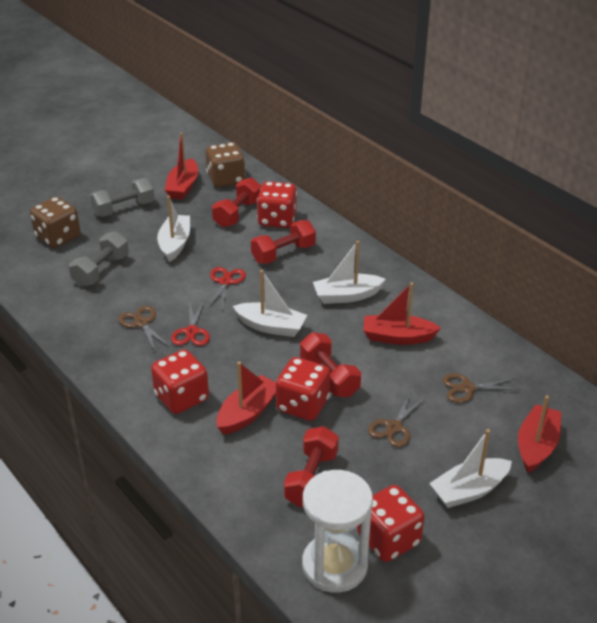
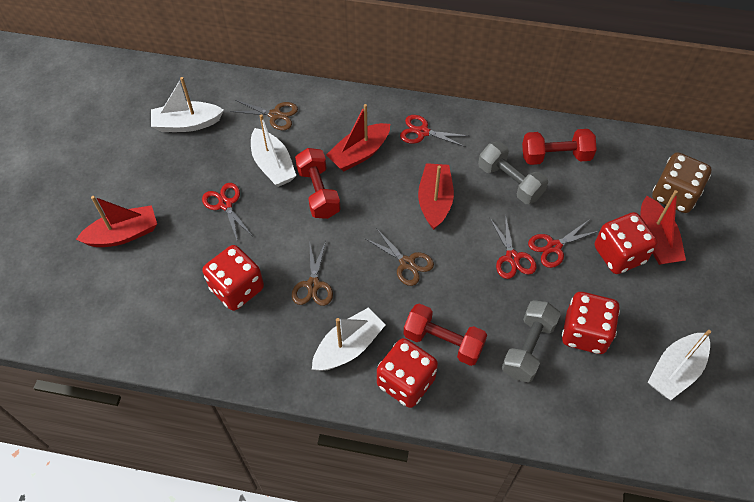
brown dice: 2 -> 1
red dumbbell: 4 -> 3
red scissors: 2 -> 4
white hourglass: 1 -> 0

